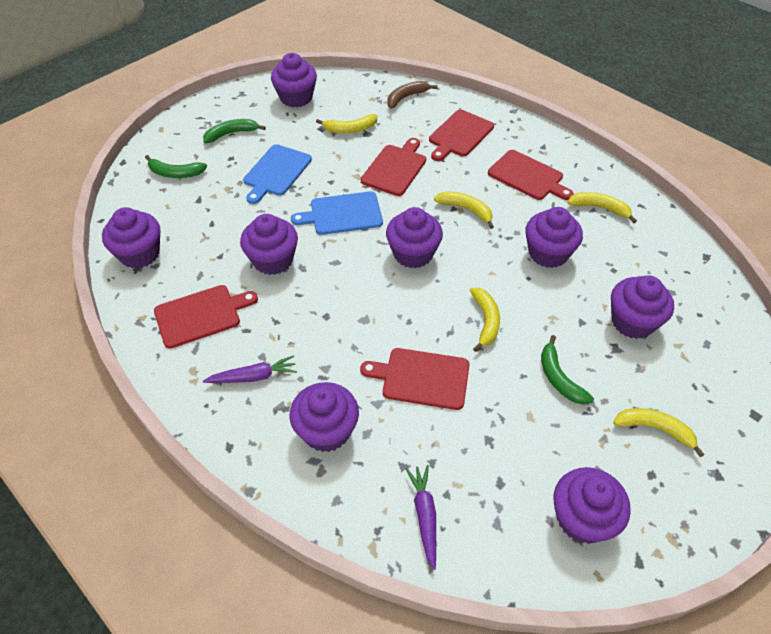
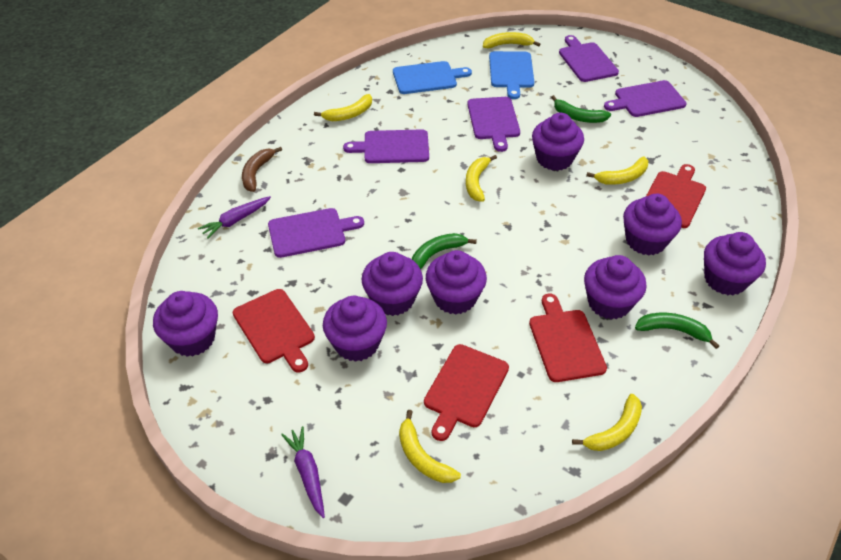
purple cutting board: 0 -> 5
red cutting board: 5 -> 4
yellow banana: 5 -> 6

